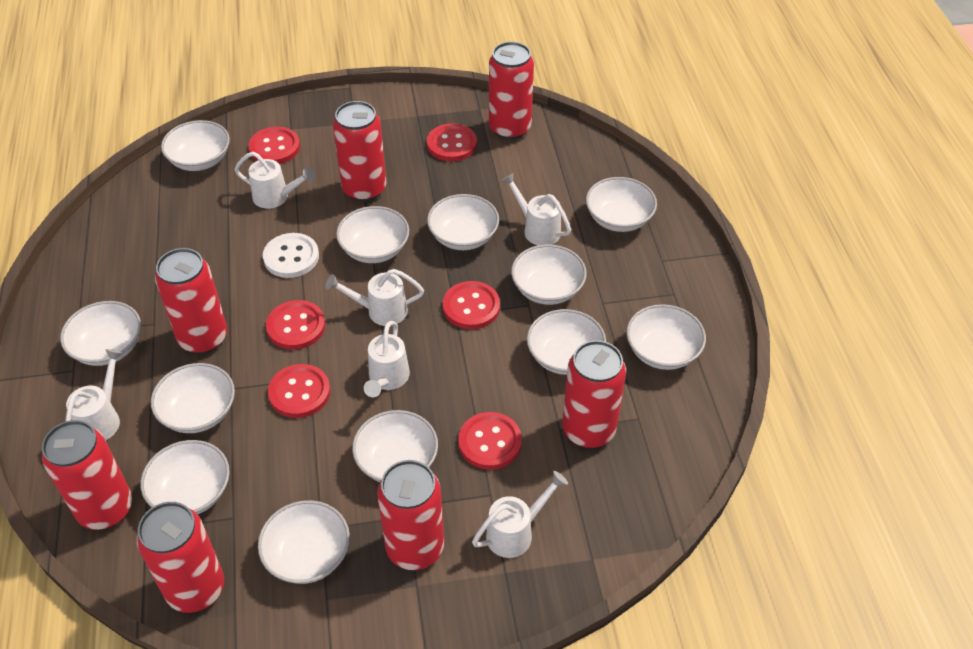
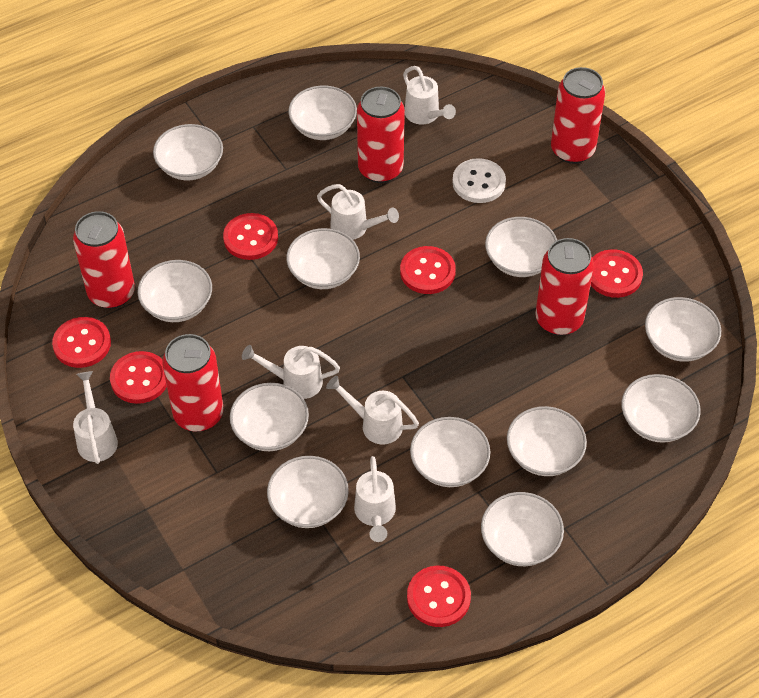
red can: 7 -> 5

